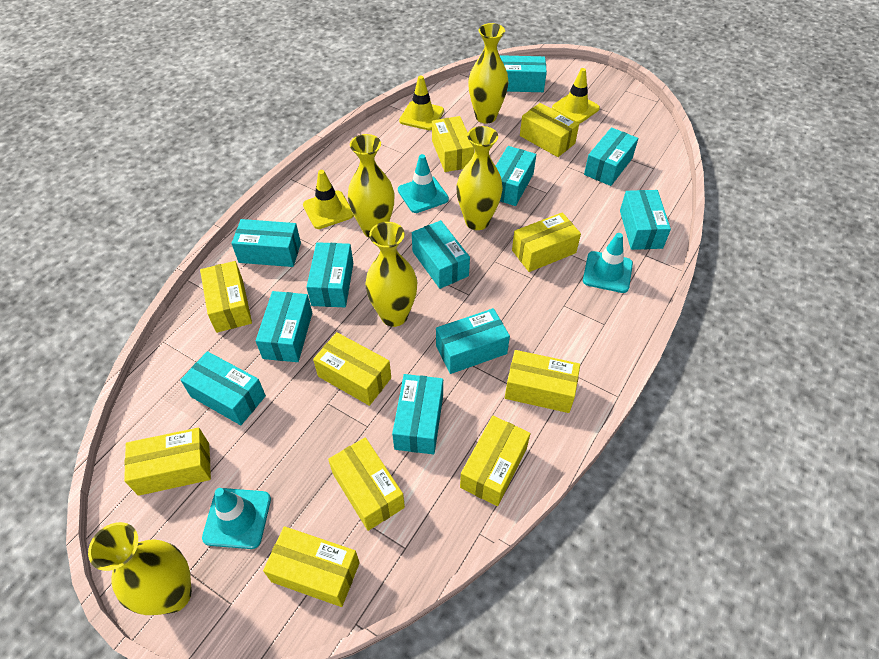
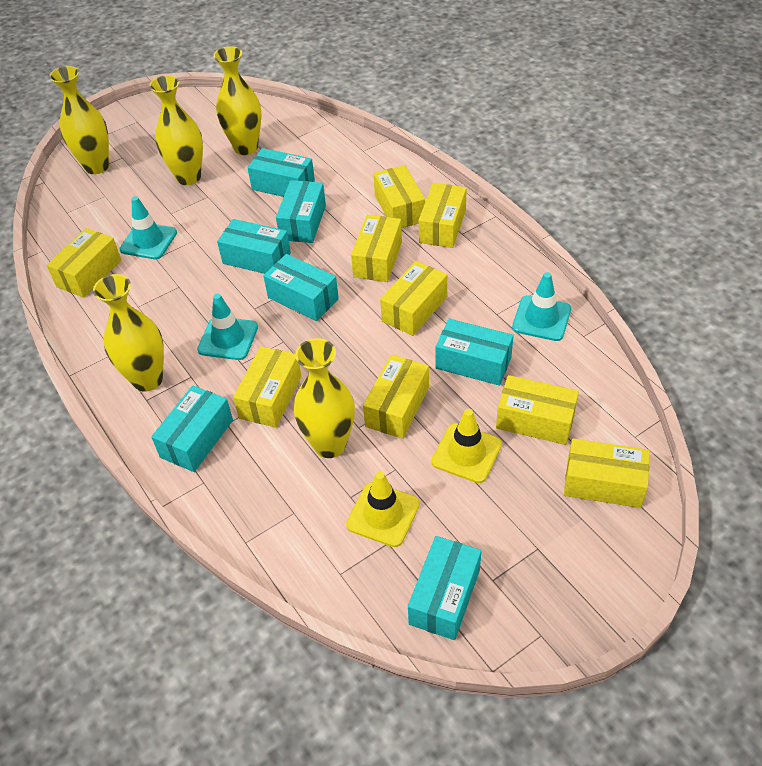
turquoise box: 11 -> 7
yellow box: 10 -> 9
yellow traffic cone: 3 -> 2

